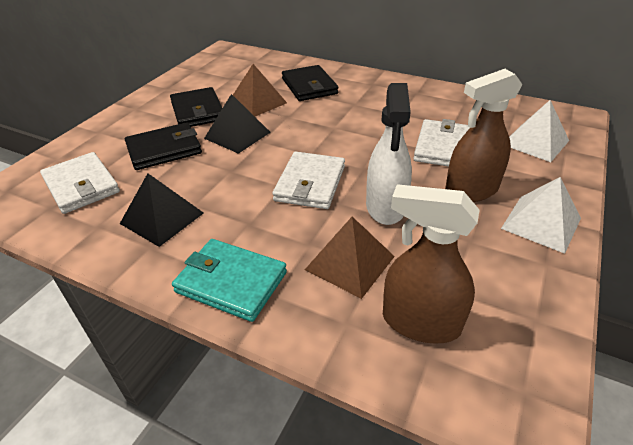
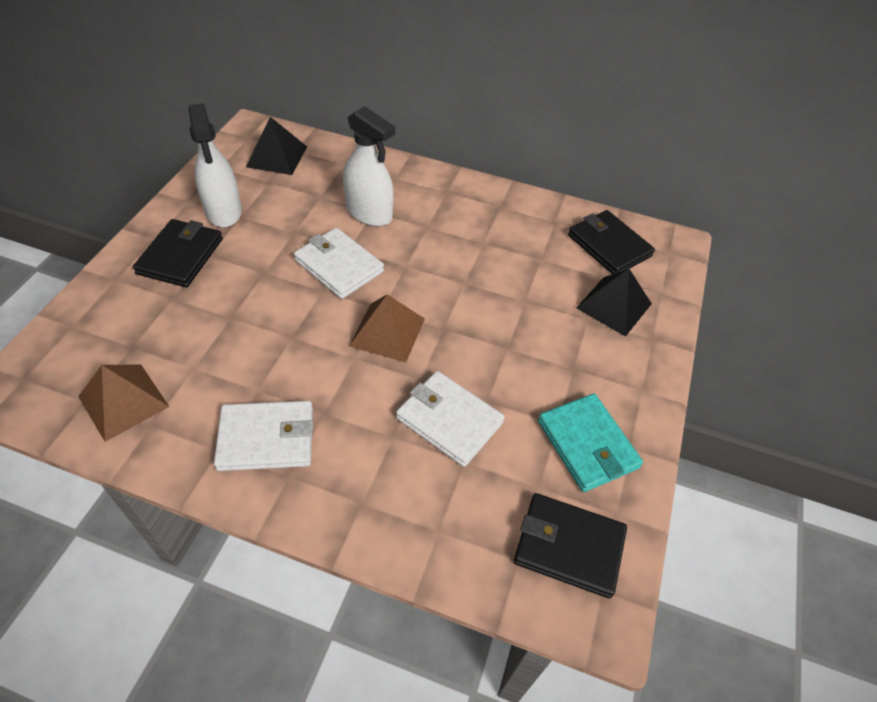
brown spray bottle: 2 -> 0
white pyramid: 2 -> 0
white spray bottle: 1 -> 2

